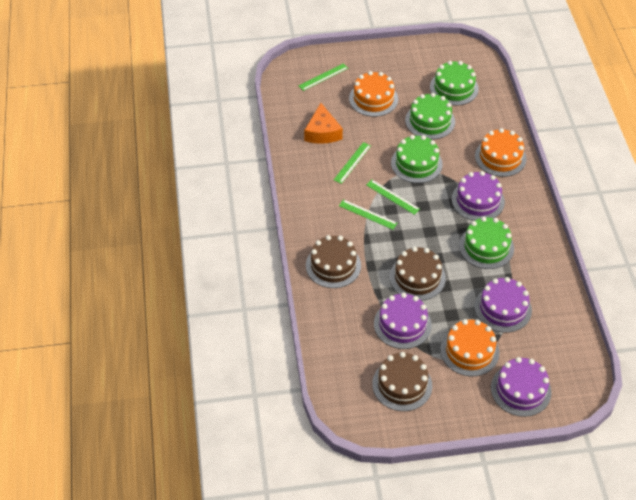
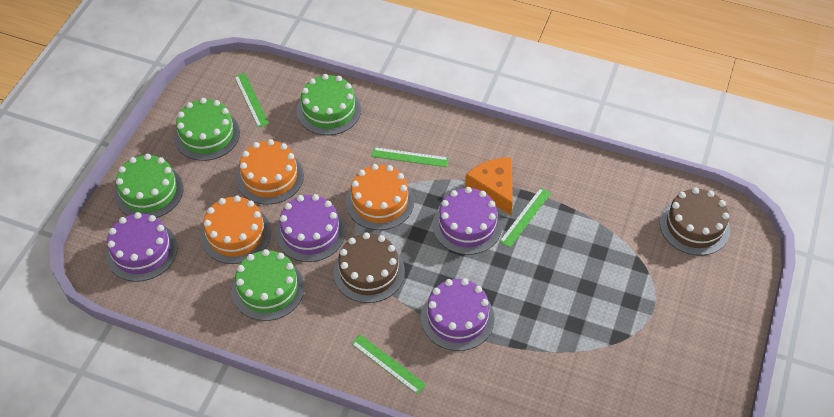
brown cake: 3 -> 2

